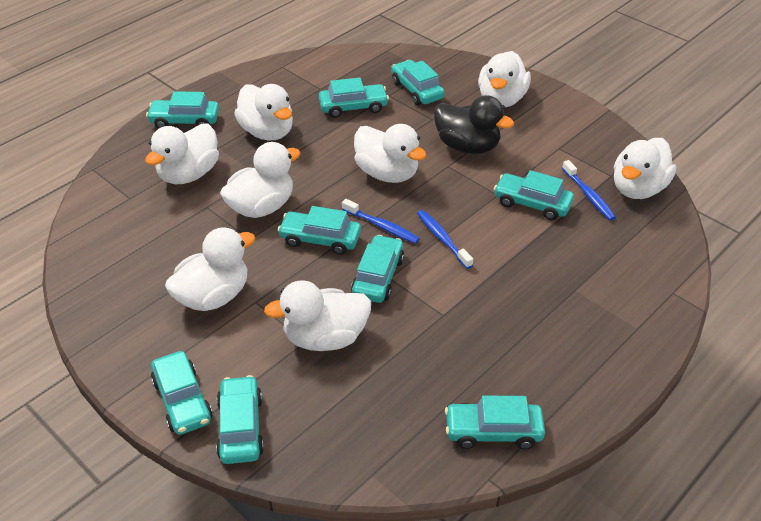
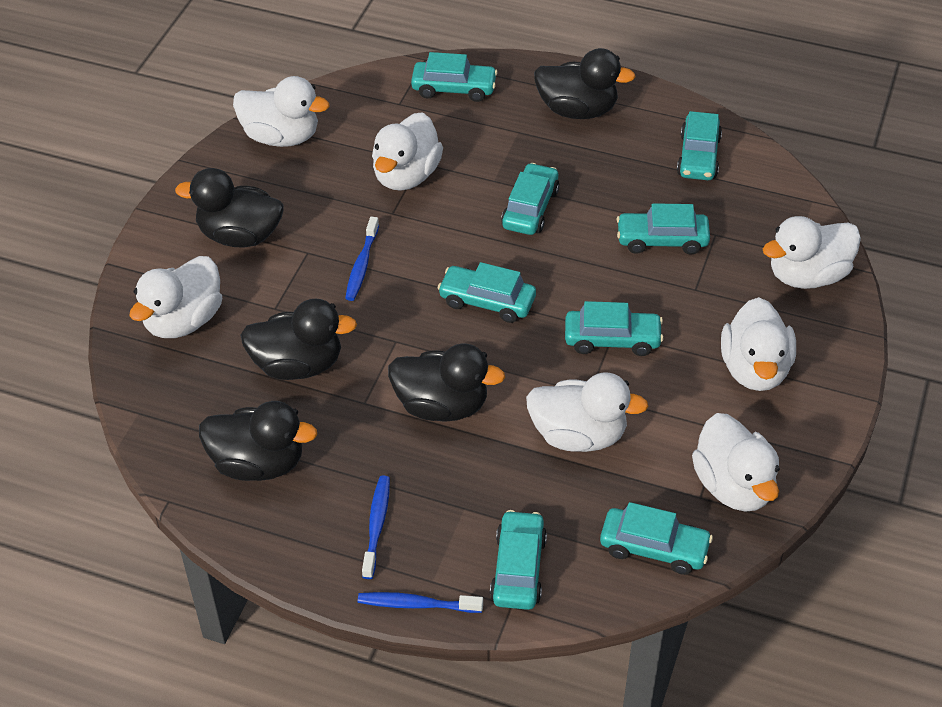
black duck: 1 -> 5
turquoise car: 9 -> 8
white duck: 8 -> 7

